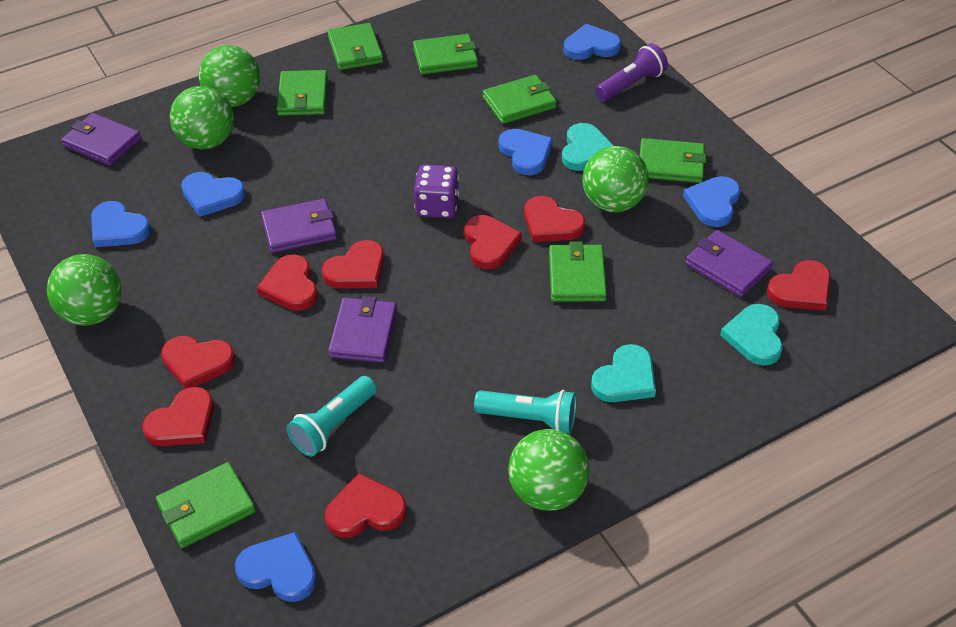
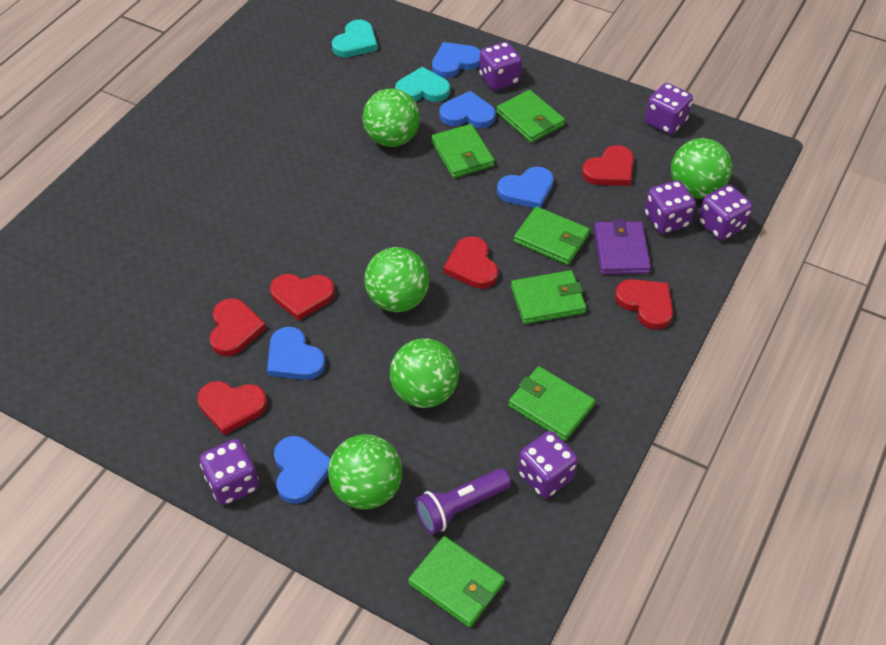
blue heart: 6 -> 5
green wallet: 7 -> 6
purple dice: 1 -> 6
purple wallet: 4 -> 1
red heart: 8 -> 6
turquoise flashlight: 2 -> 0
turquoise heart: 3 -> 2

